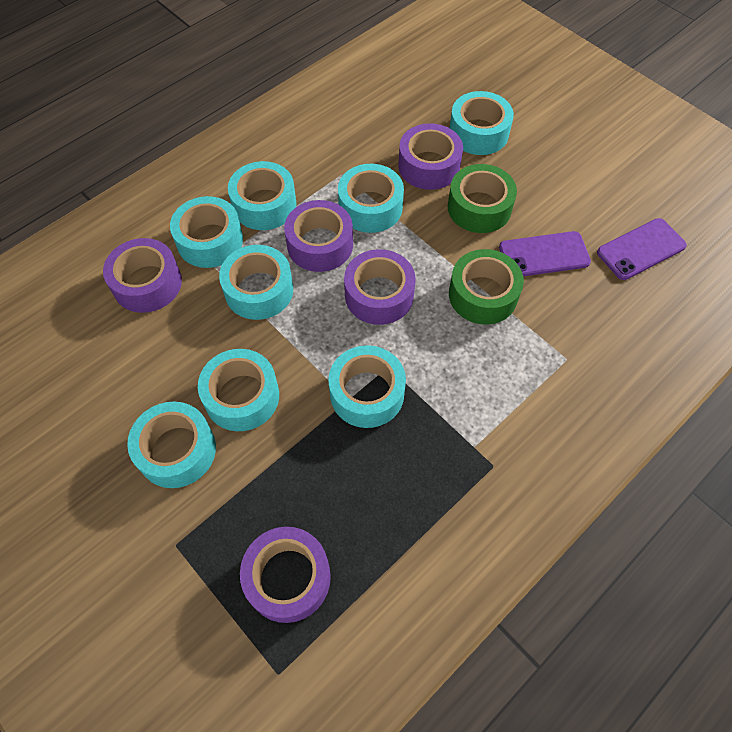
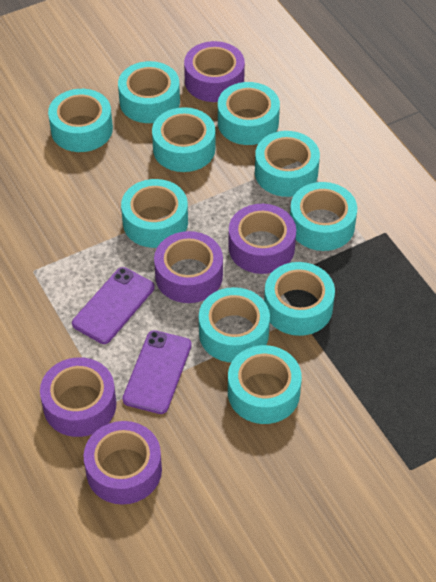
green tape: 2 -> 0
turquoise tape: 8 -> 10

